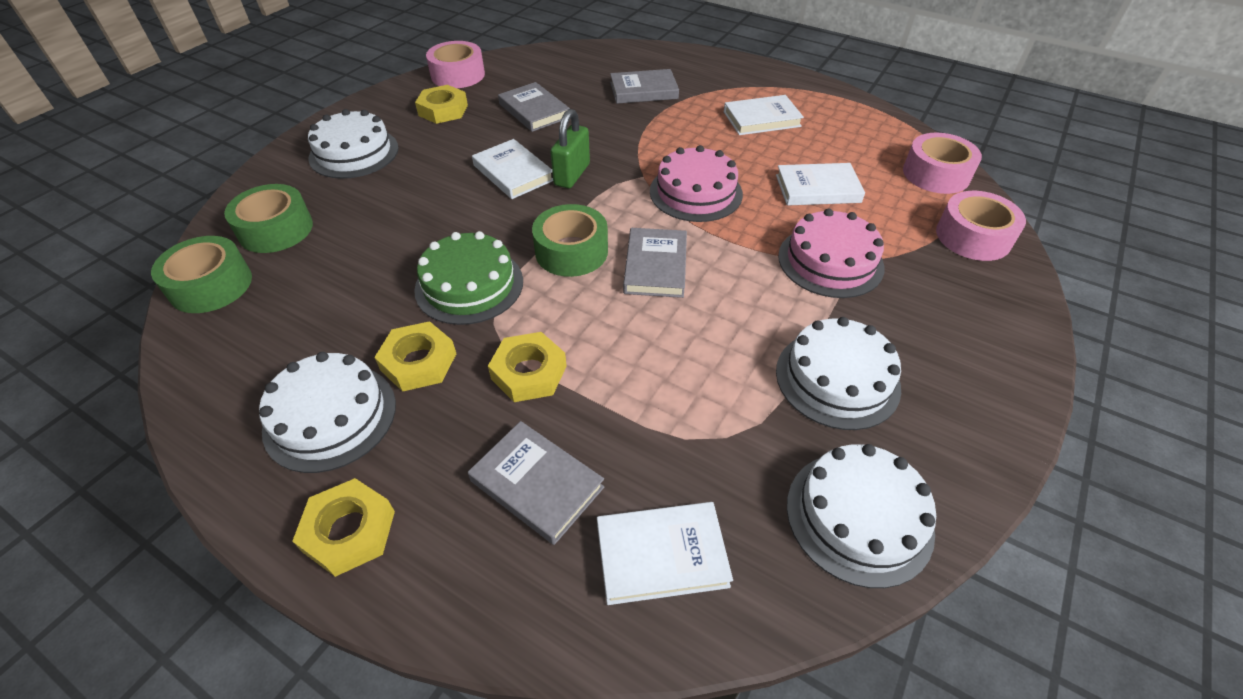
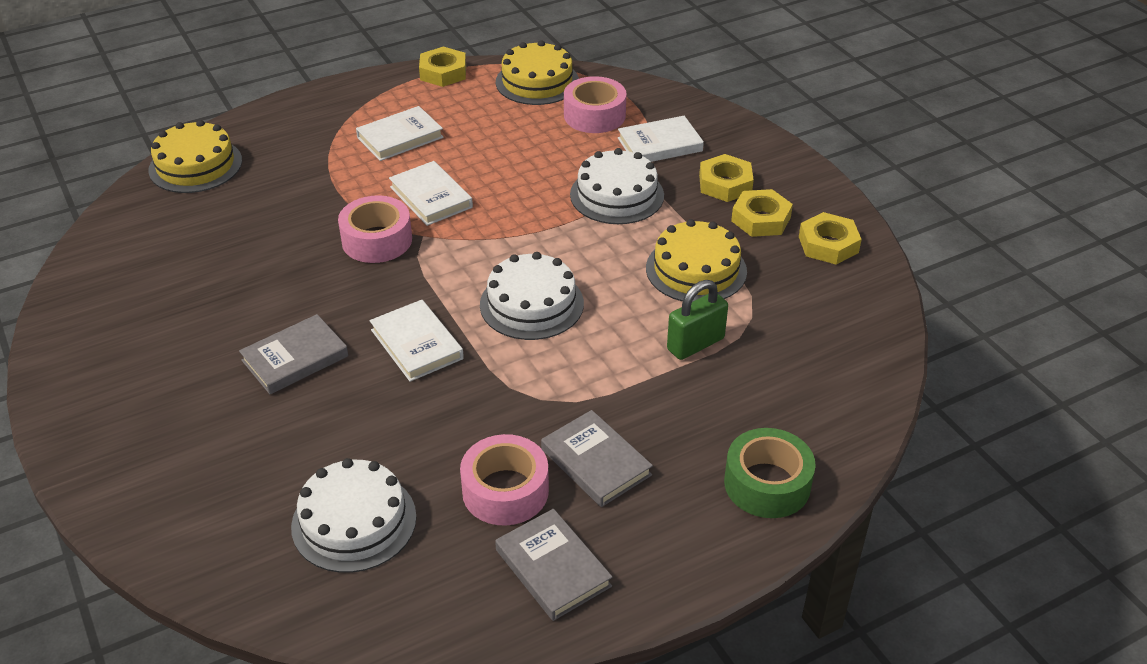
green cake: 1 -> 0
green tape: 3 -> 1
grey book: 4 -> 3
pink cake: 2 -> 0
white cake: 4 -> 3
yellow cake: 0 -> 3

